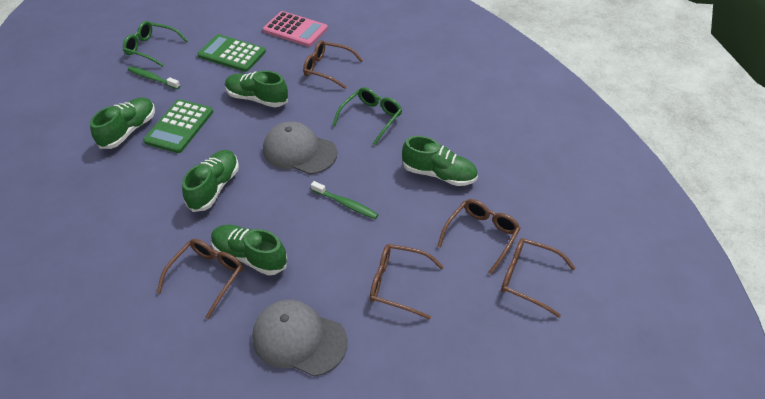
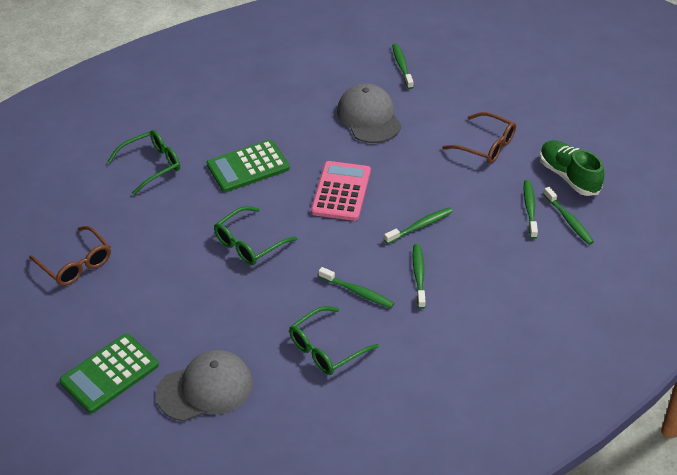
brown glasses: 5 -> 2
green glasses: 2 -> 3
green shoe: 5 -> 1
green toothbrush: 2 -> 6

